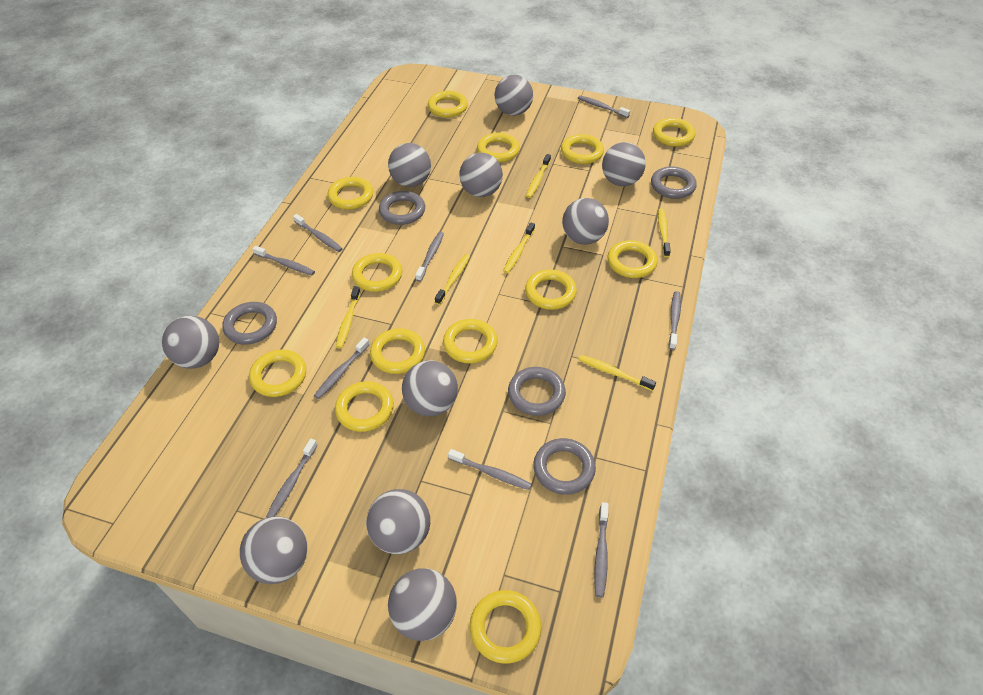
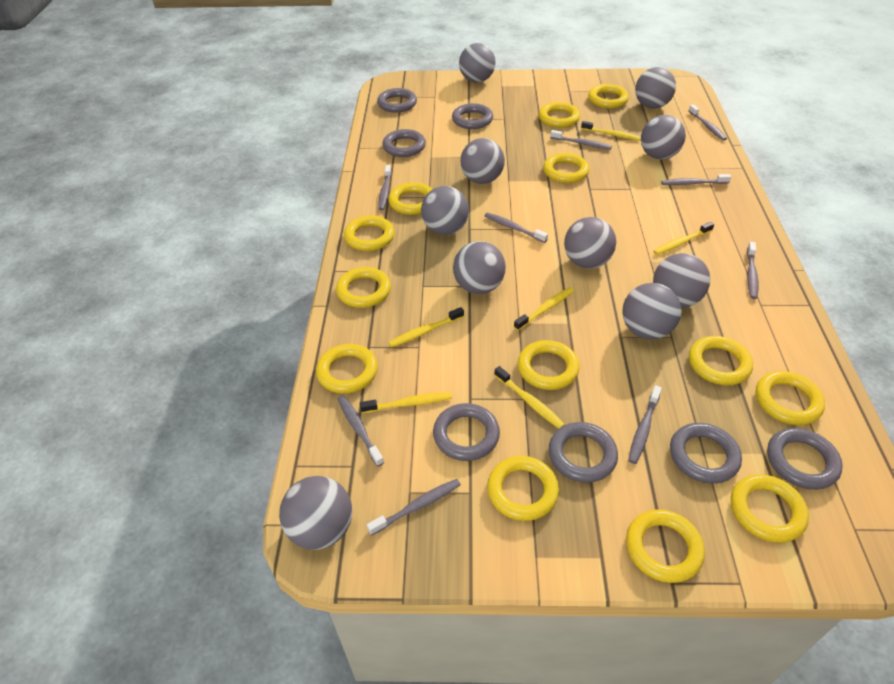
grey ring: 5 -> 7

